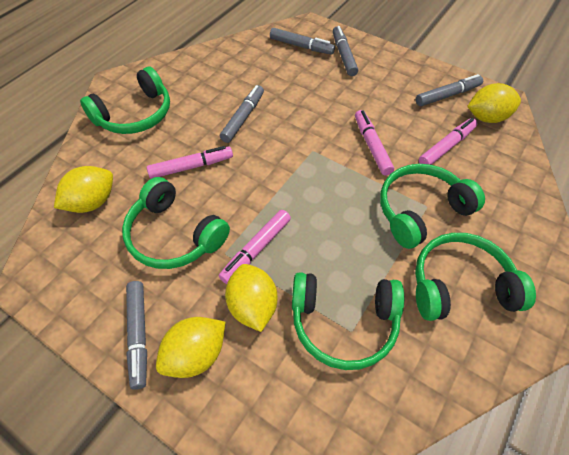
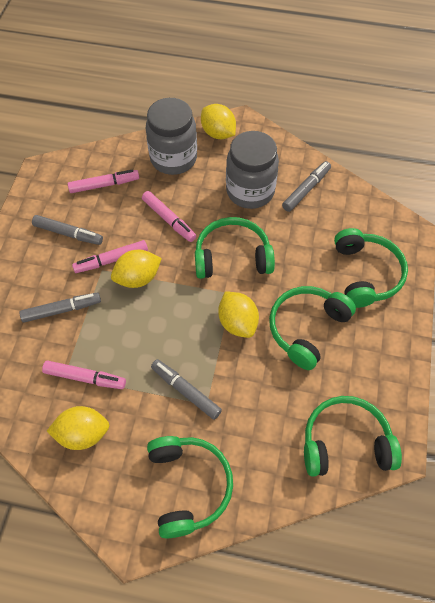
grey jar: 0 -> 2
grey marker: 5 -> 4

